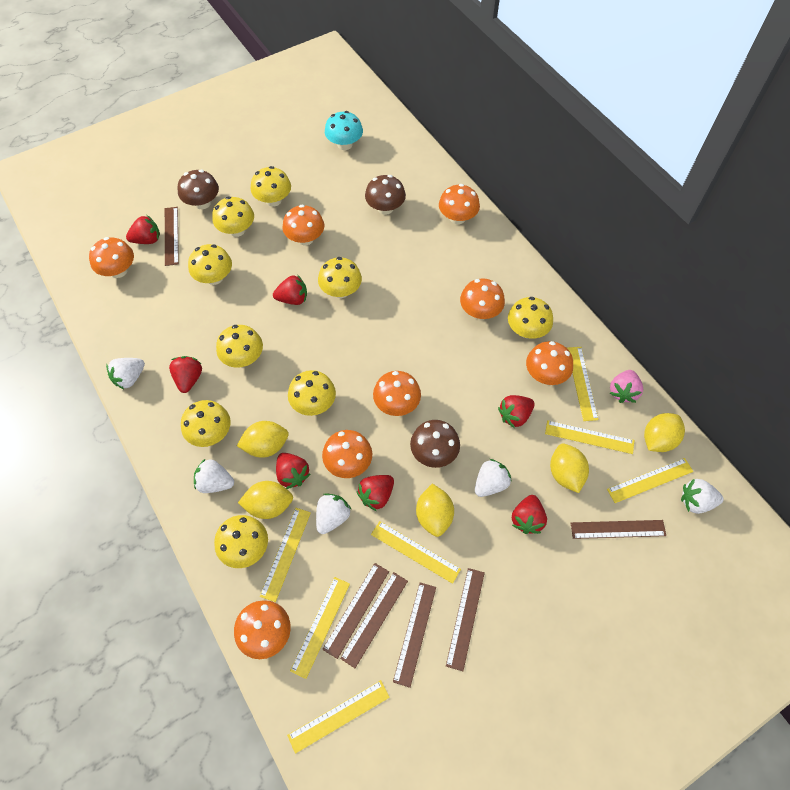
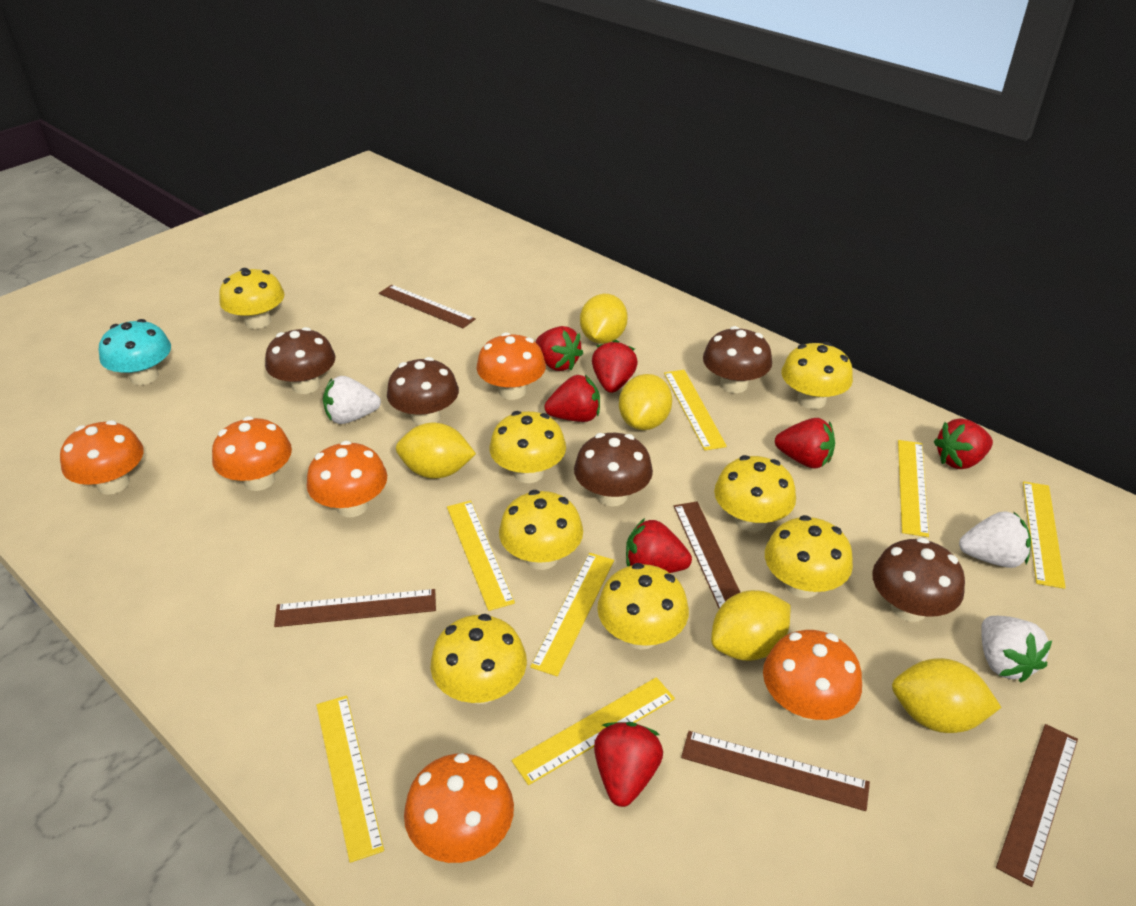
brown mushroom: 3 -> 5
brown ruler: 6 -> 5
orange mushroom: 8 -> 6
pink strawberry: 1 -> 0
white strawberry: 5 -> 3
yellow mushroom: 9 -> 8

